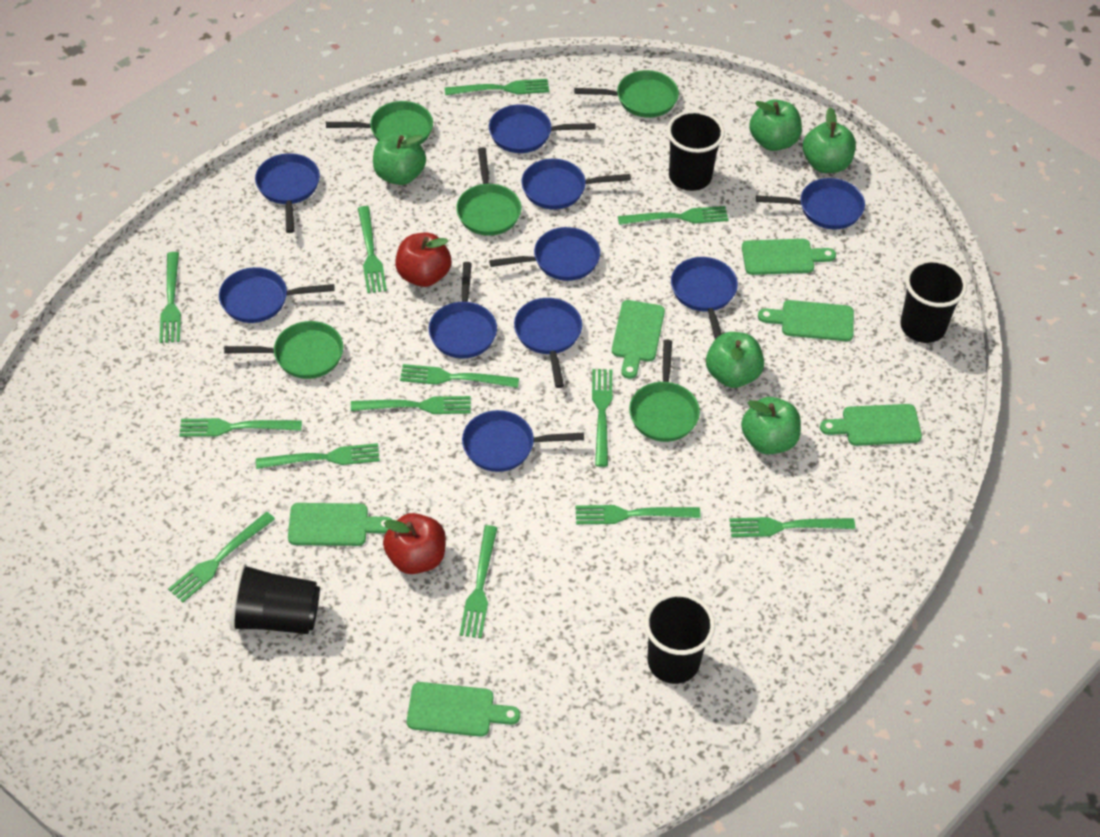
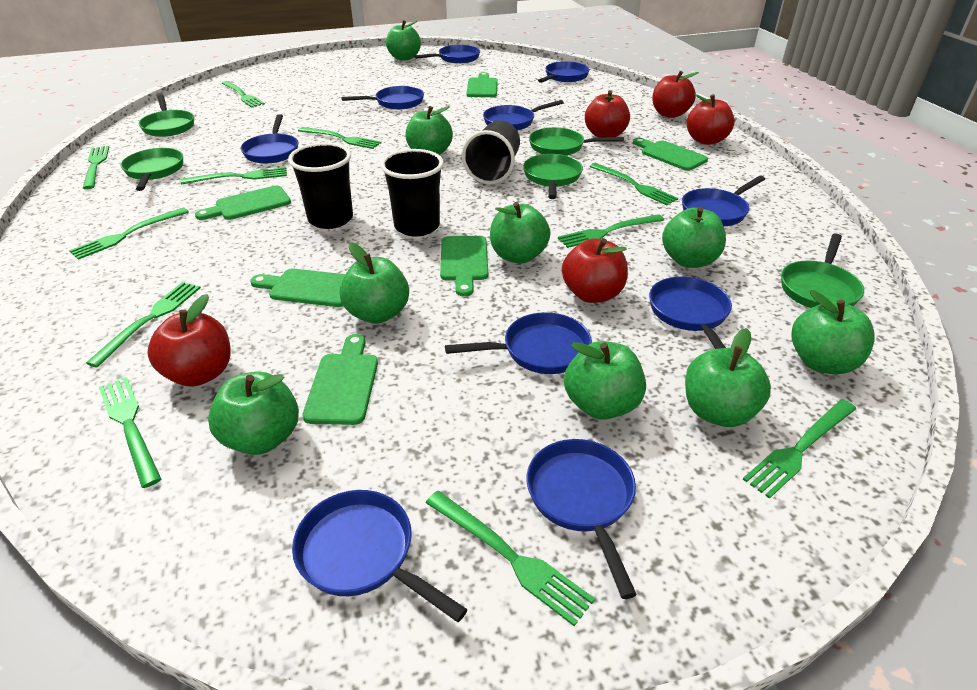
black cup: 4 -> 3
green apple: 5 -> 9
green fork: 13 -> 11
red apple: 2 -> 5

